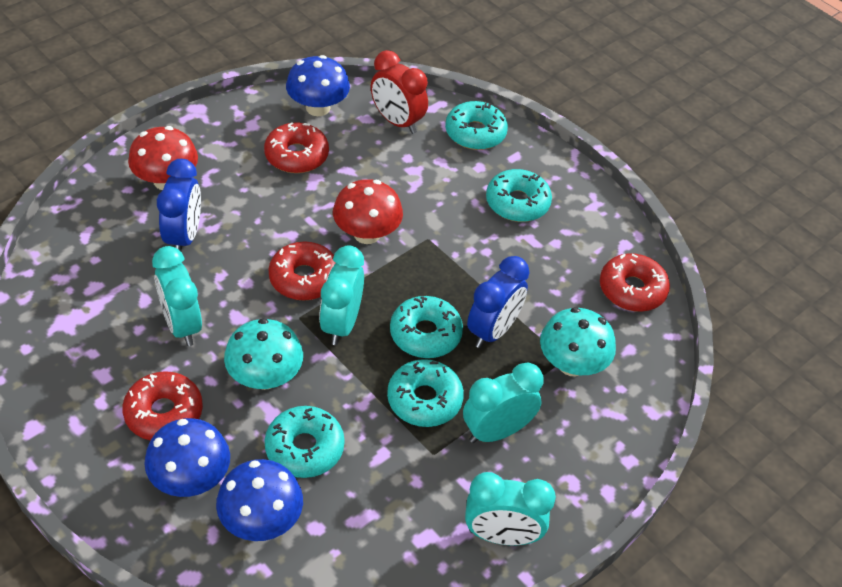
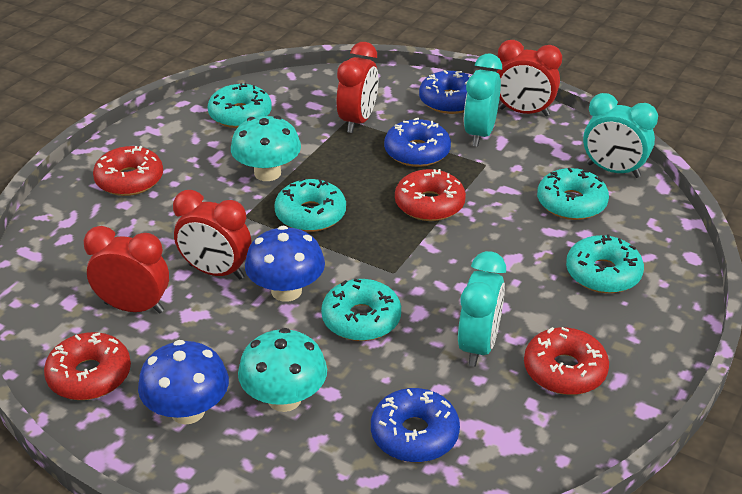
blue clock: 2 -> 0
blue donut: 0 -> 3
blue mushroom: 3 -> 2
red clock: 1 -> 4
red mushroom: 2 -> 0
turquoise clock: 4 -> 3

